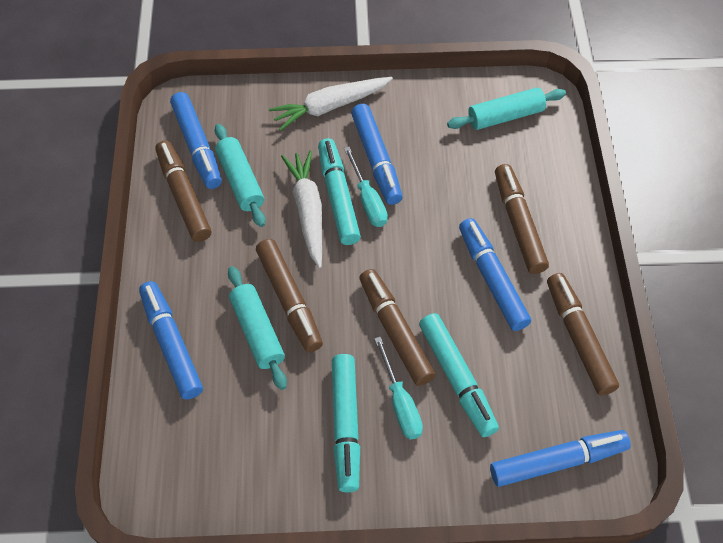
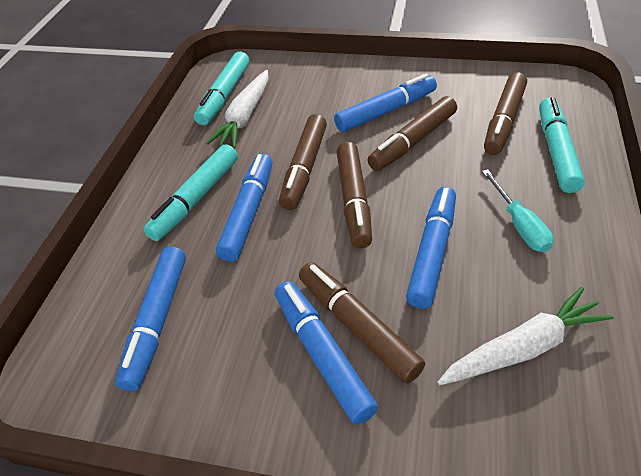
turquoise rolling pin: 3 -> 0
turquoise screwdriver: 2 -> 1

